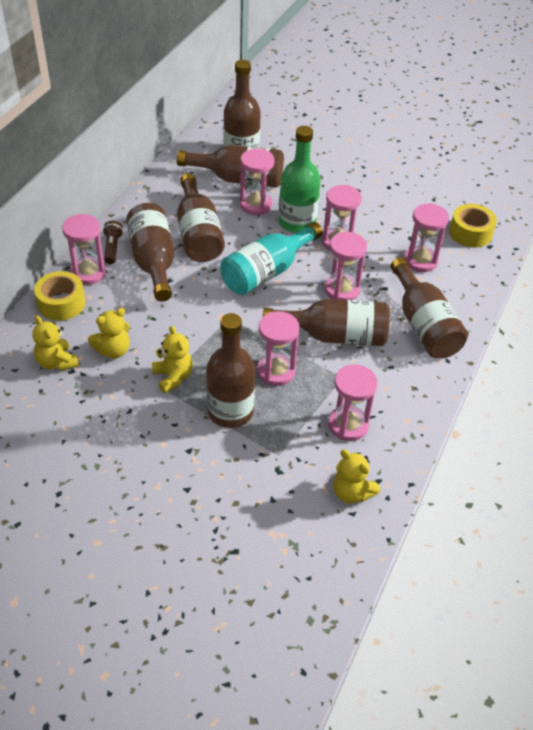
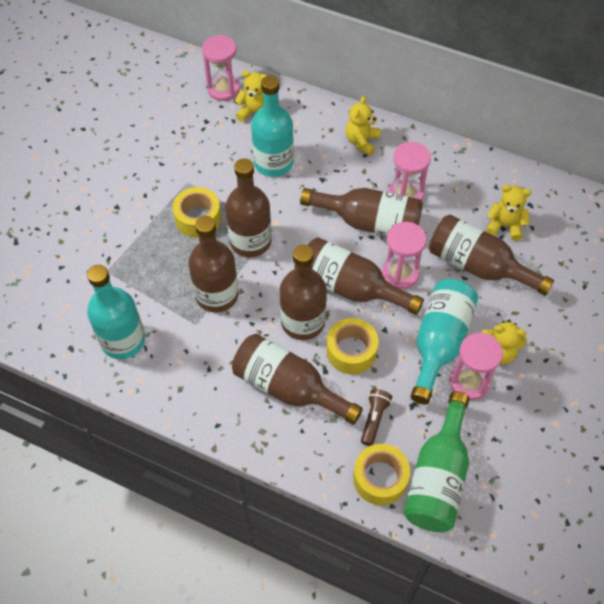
pink hourglass: 7 -> 4
turquoise bottle: 1 -> 3
yellow tape: 2 -> 3

